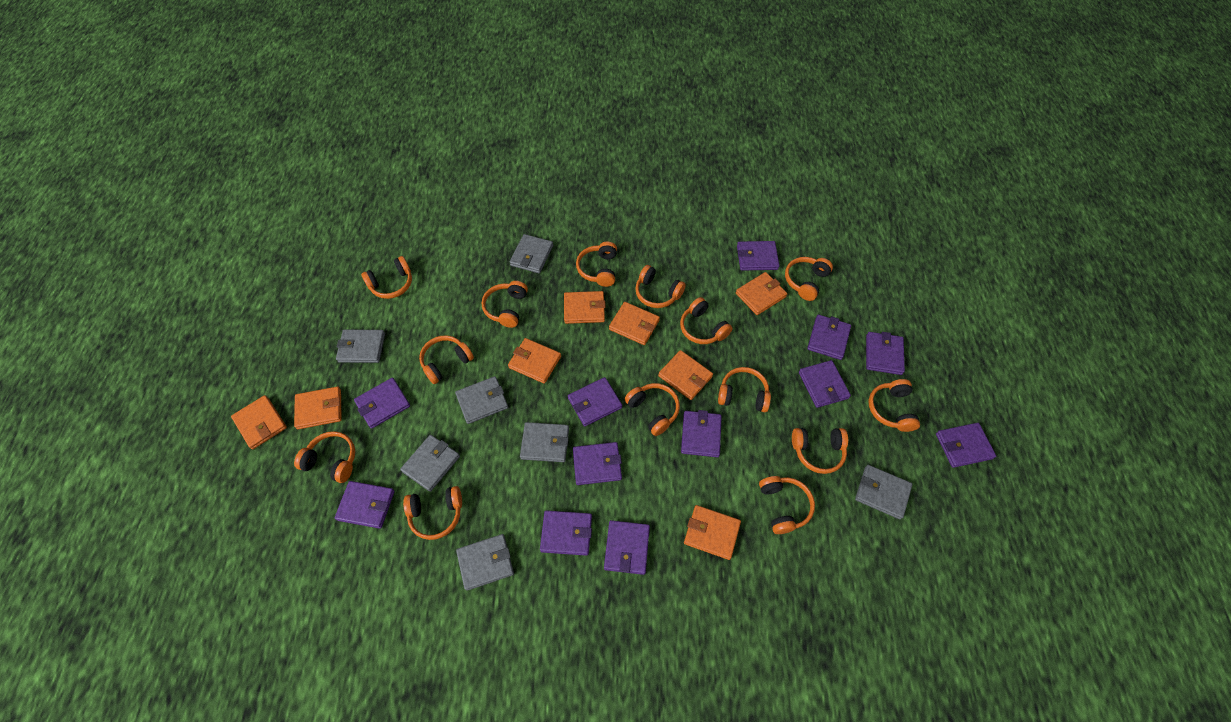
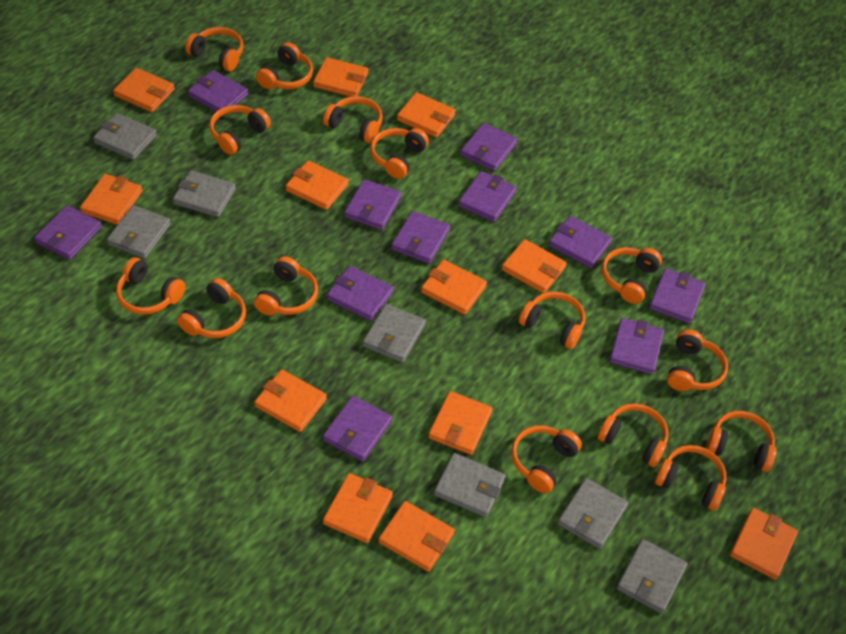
orange headphones: 14 -> 15
orange wallet: 8 -> 12
purple wallet: 12 -> 11

